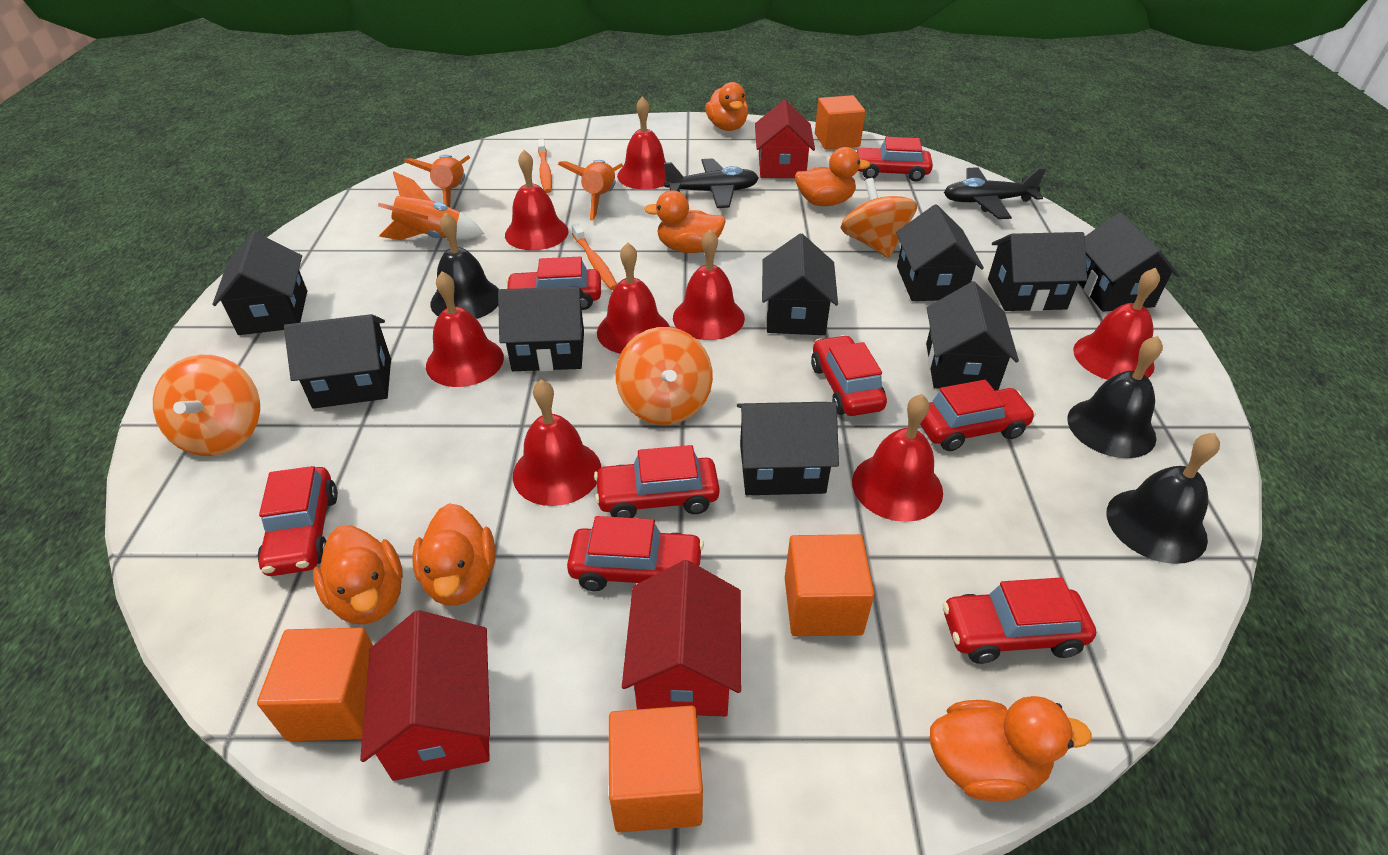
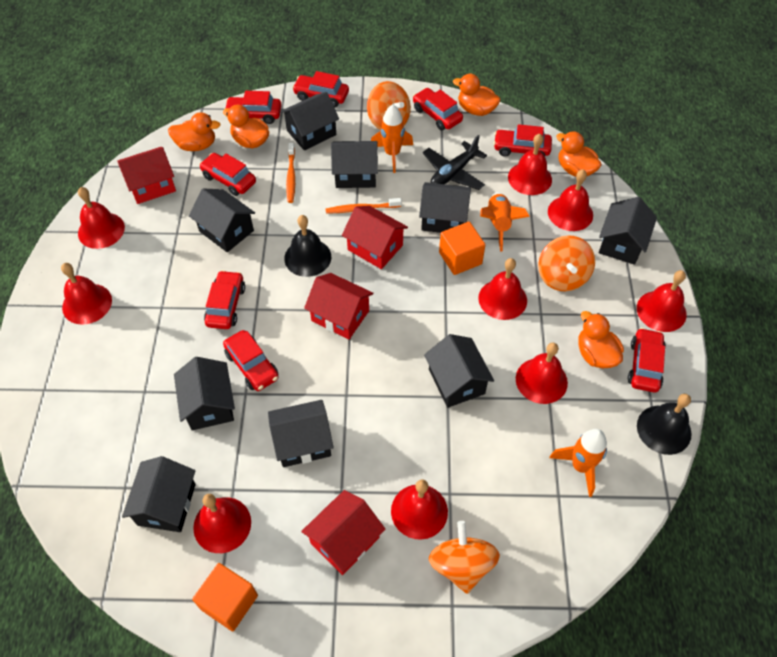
black bell: 3 -> 2
black plane: 2 -> 1
orange cube: 4 -> 2
orange duck: 6 -> 5
red bell: 8 -> 9
red house: 3 -> 4

